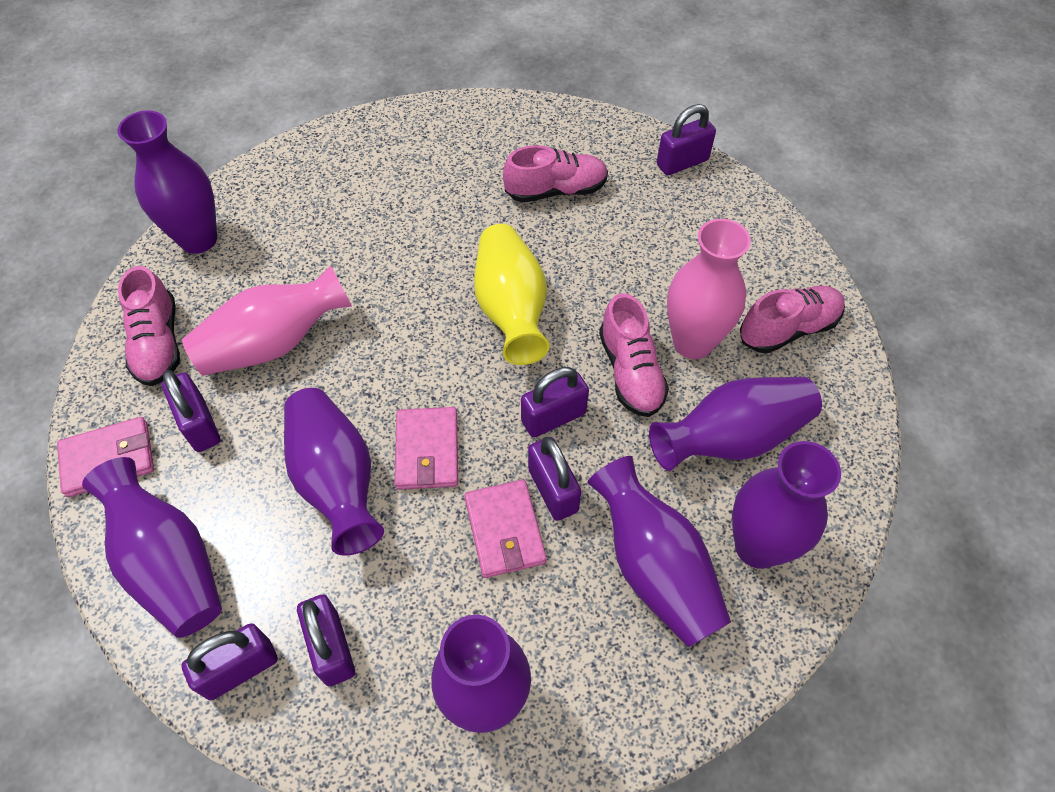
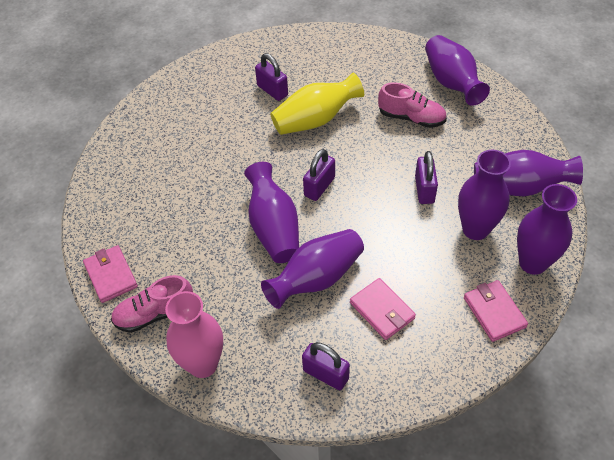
pink shoe: 4 -> 2
pink vase: 2 -> 1
purple padlock: 6 -> 4
purple vase: 7 -> 6

